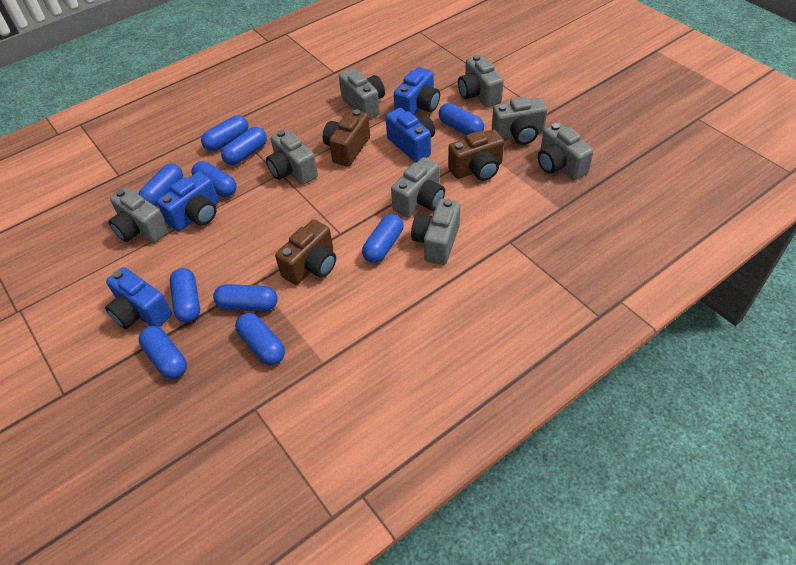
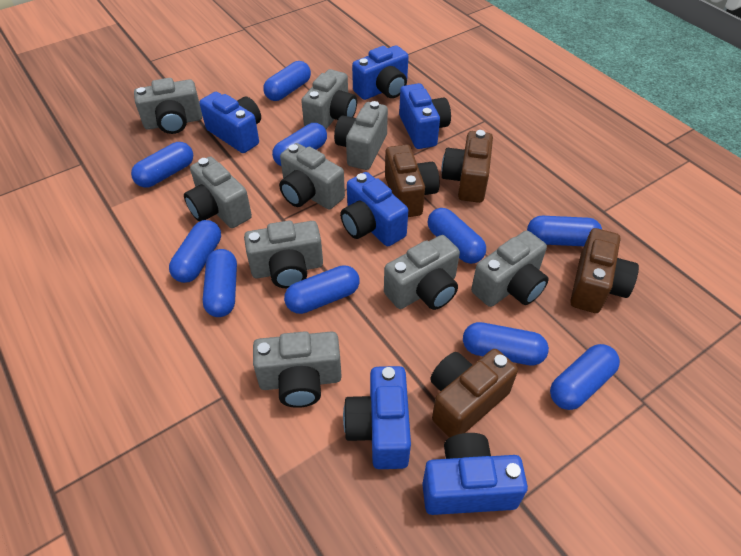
blue camera: 4 -> 6
brown camera: 3 -> 4
grey camera: 8 -> 9

